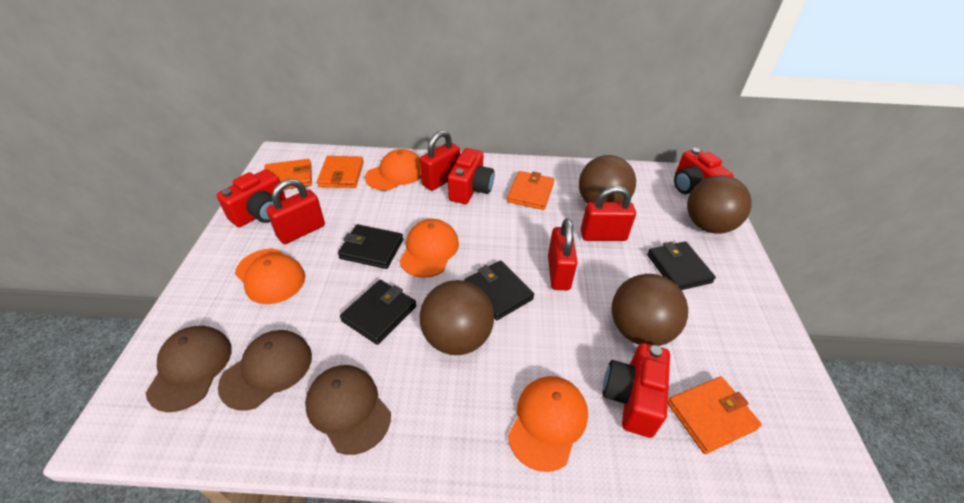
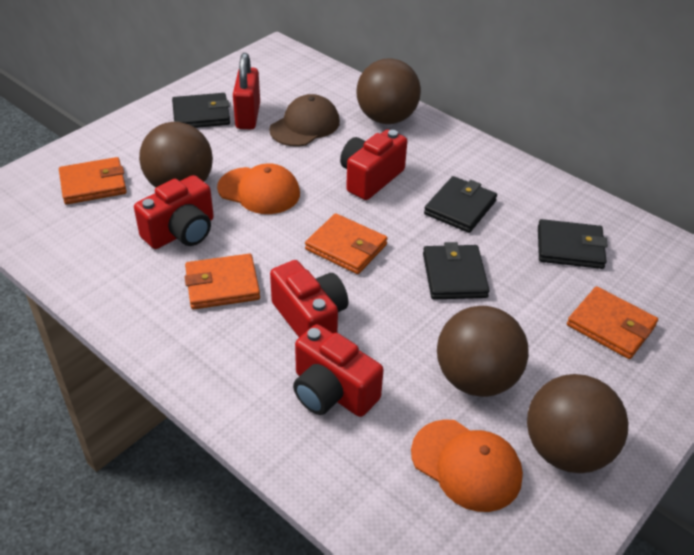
brown cap: 3 -> 1
orange cap: 4 -> 2
red padlock: 4 -> 1

